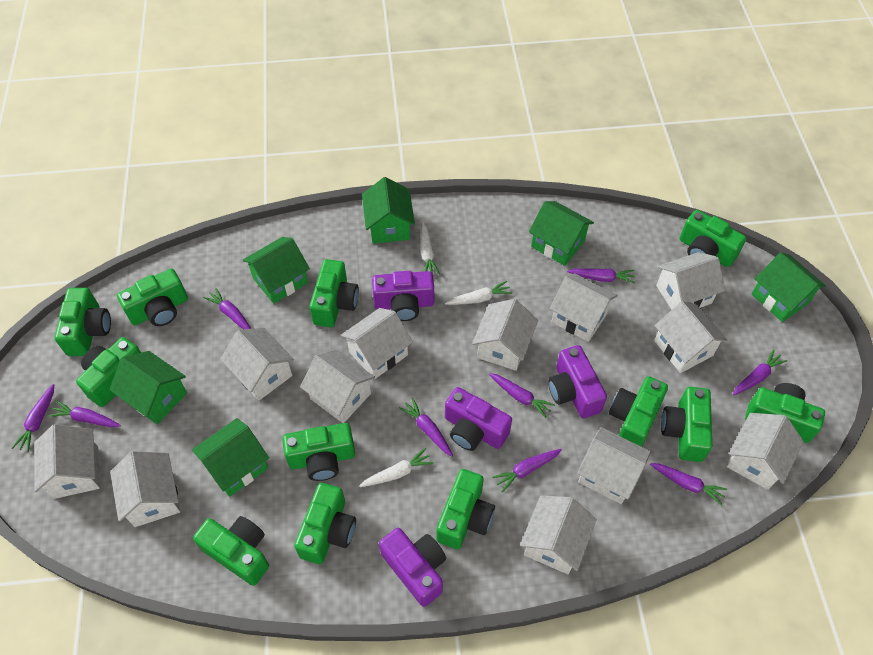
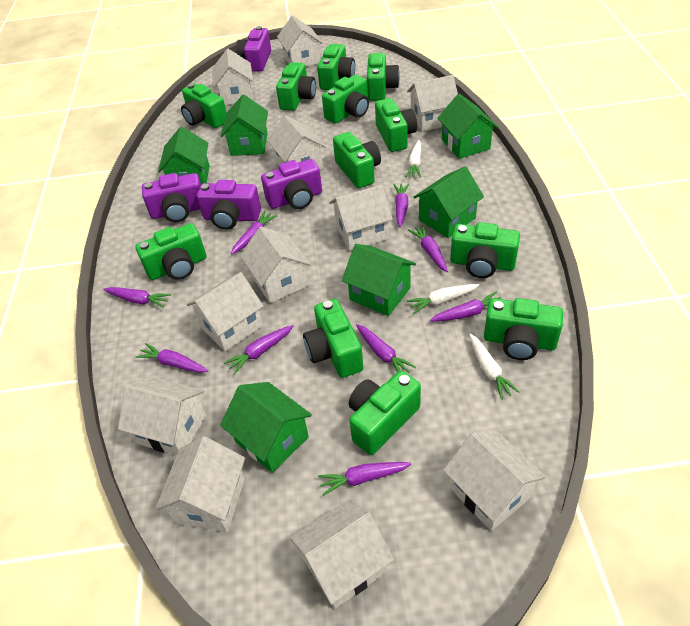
white house: 12 -> 11

